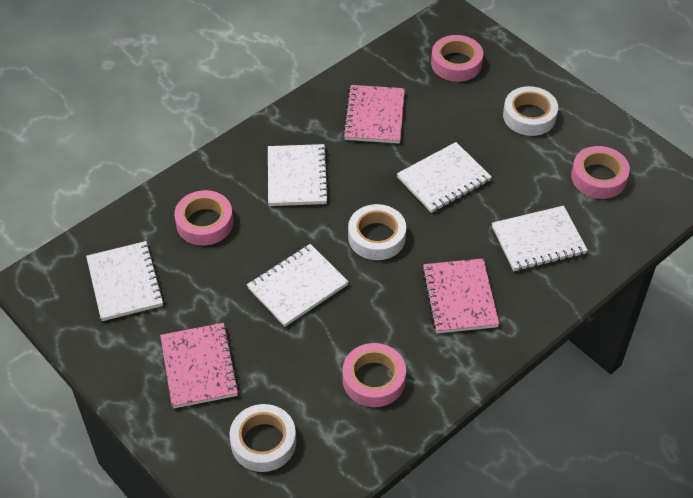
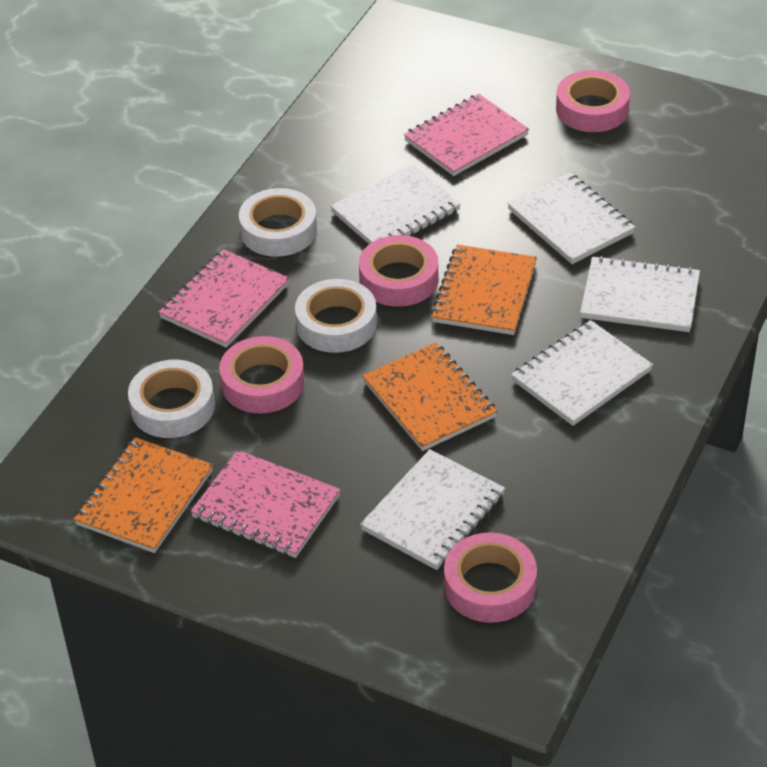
orange notebook: 0 -> 3

